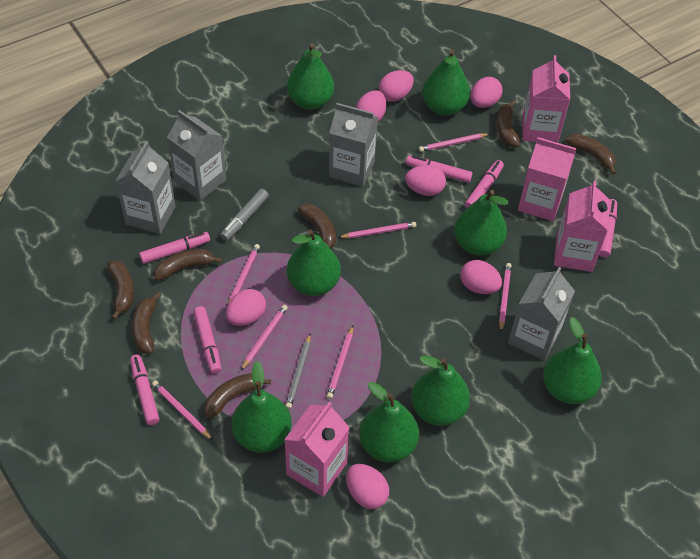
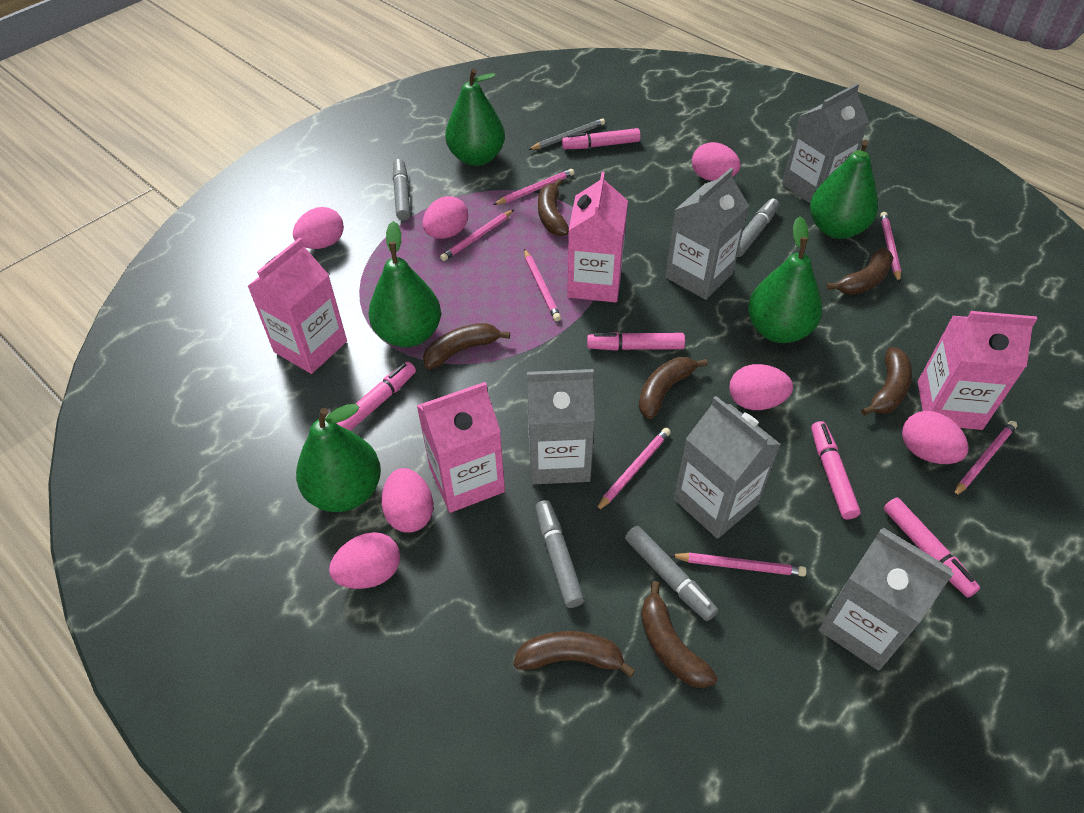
green pear: 8 -> 5
grey carton: 4 -> 5
grey marker: 1 -> 4
pink marker: 6 -> 5

